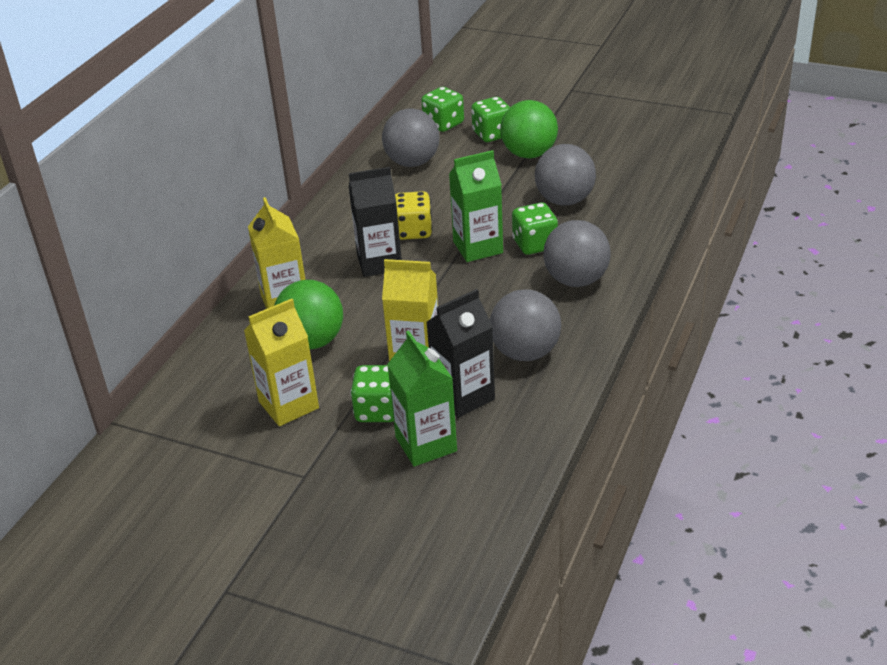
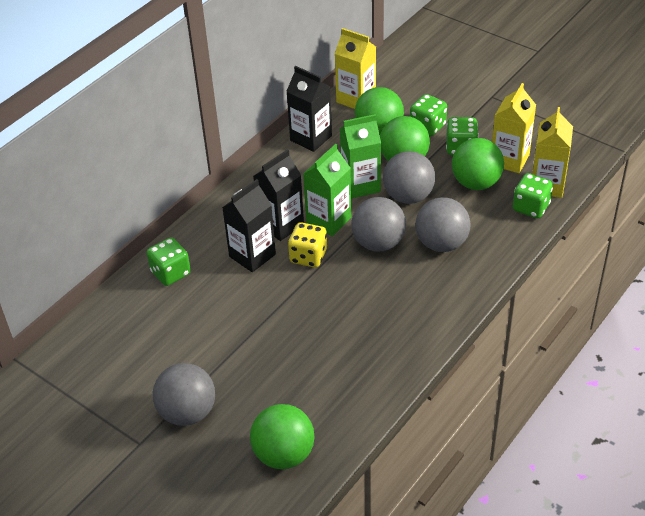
black carton: 2 -> 3
green ball: 2 -> 4

